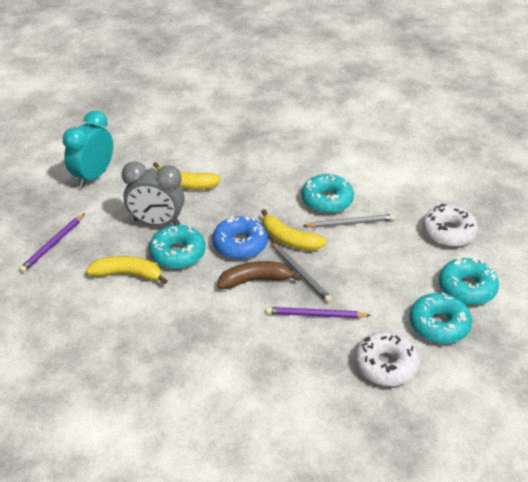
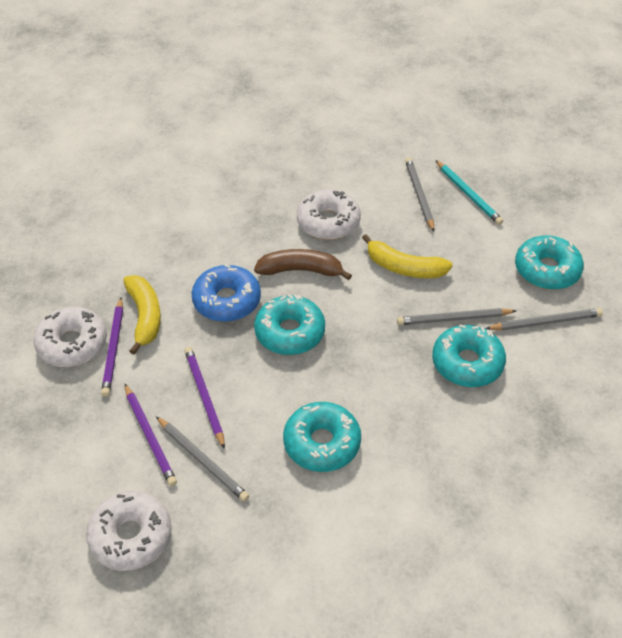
grey clock: 1 -> 0
grey pencil: 2 -> 4
purple pencil: 2 -> 3
turquoise clock: 1 -> 0
turquoise pencil: 0 -> 1
white donut: 2 -> 3
yellow banana: 3 -> 2

